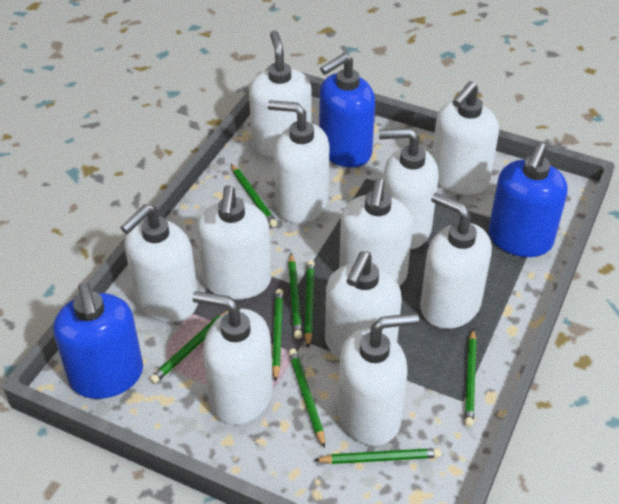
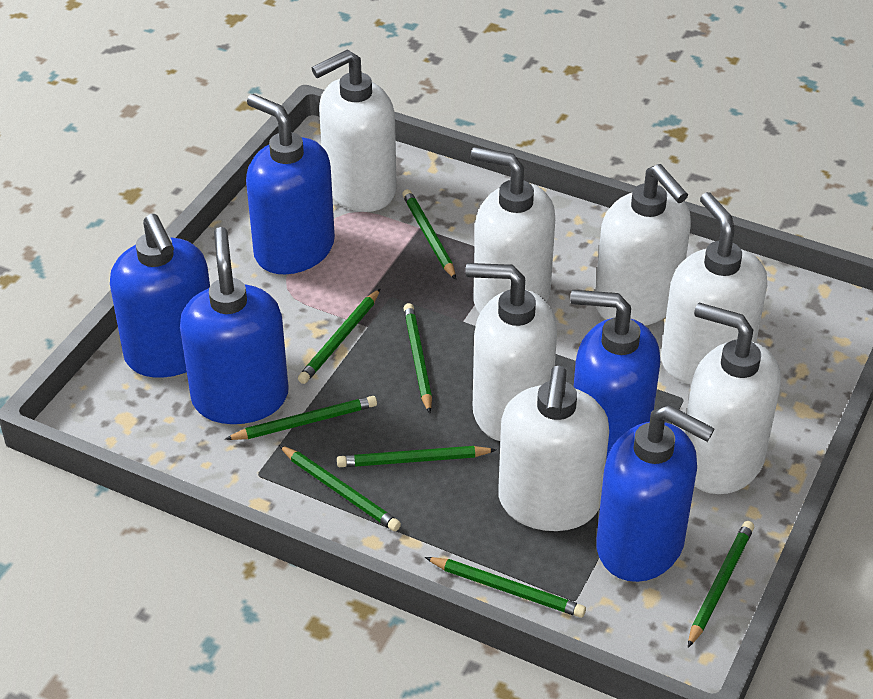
blue soap dispenser: 3 -> 5
white soap dispenser: 11 -> 7

